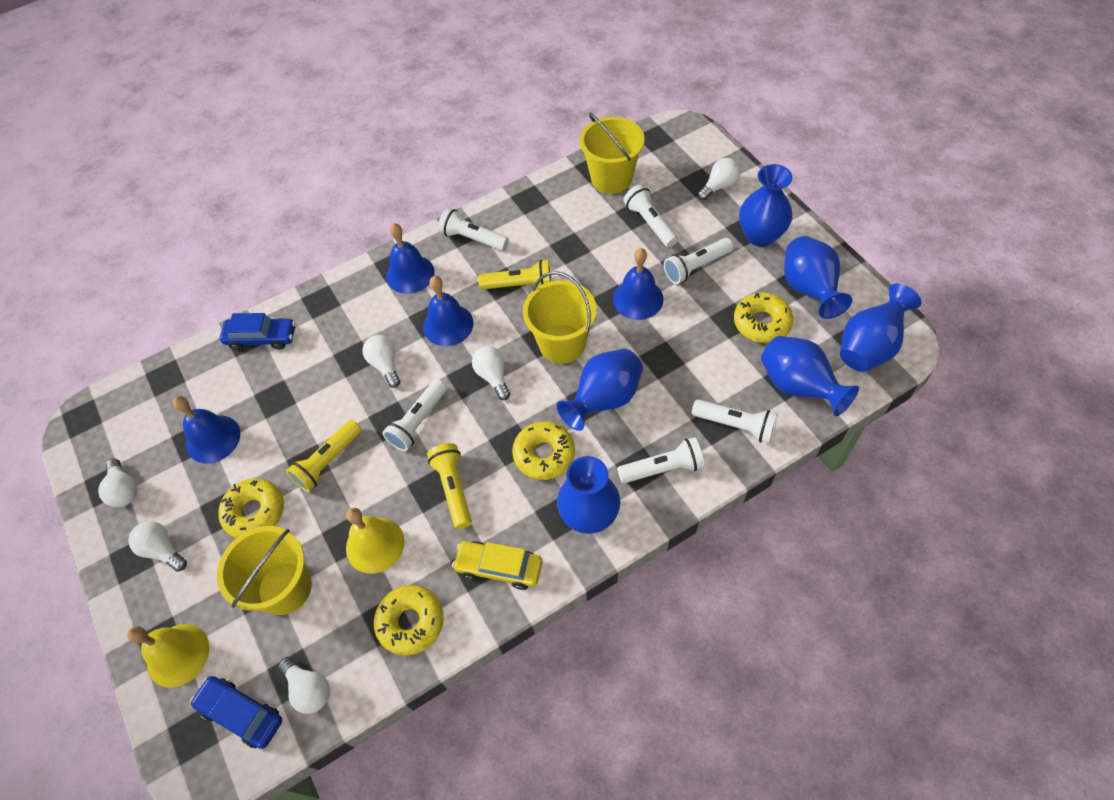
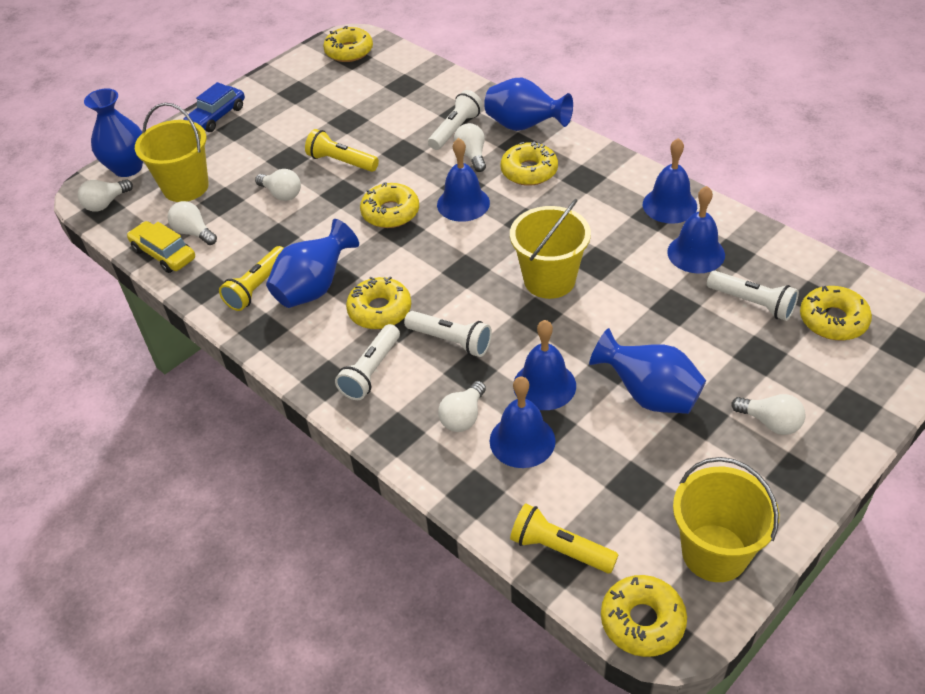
blue bell: 4 -> 5
blue car: 2 -> 1
blue vase: 6 -> 4
white flashlight: 6 -> 4
yellow bell: 2 -> 0
yellow donut: 4 -> 6

